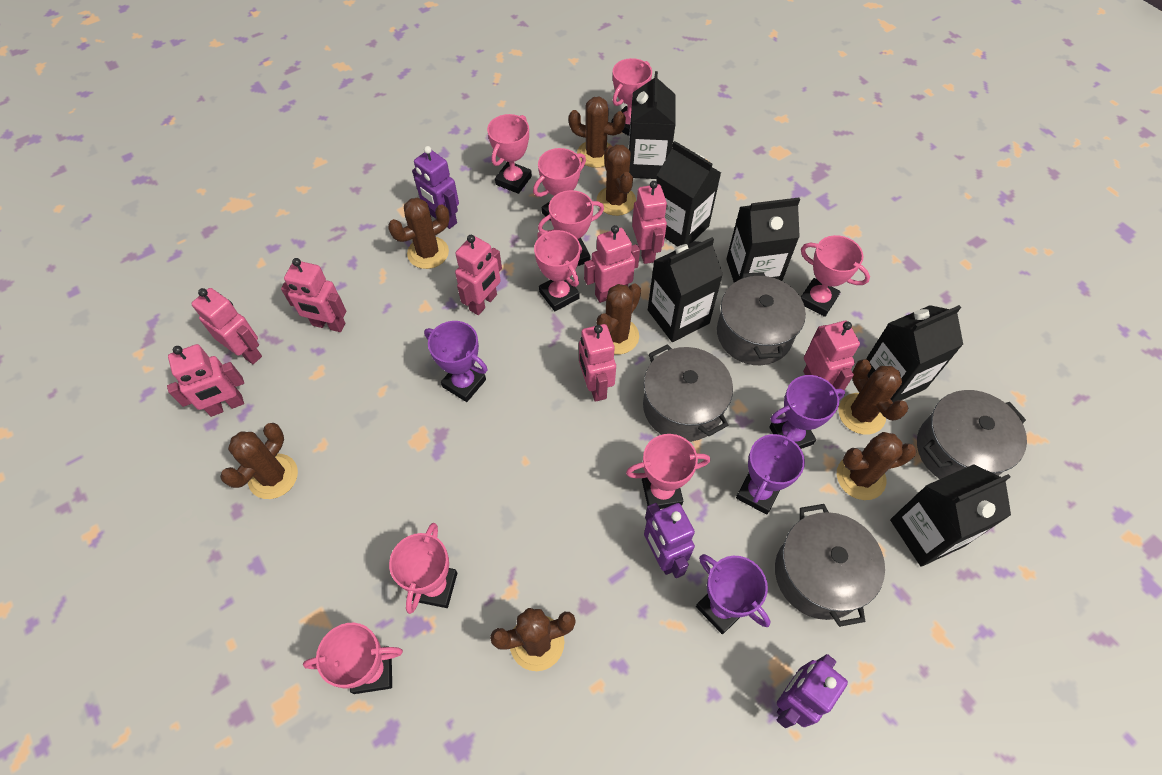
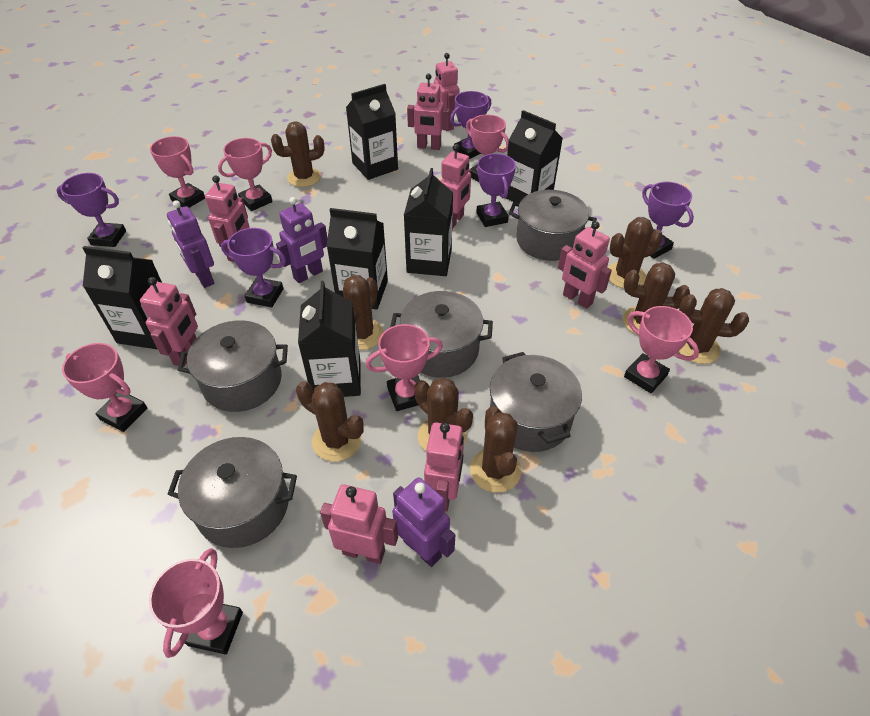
grey pot: 4 -> 5
pink trophy: 9 -> 7
purple trophy: 4 -> 5

